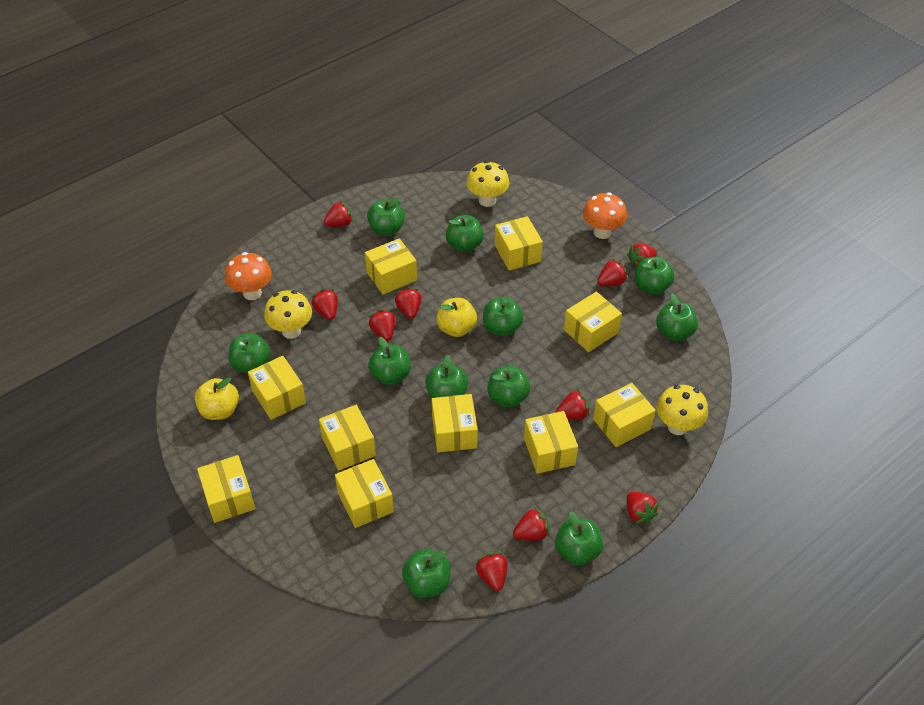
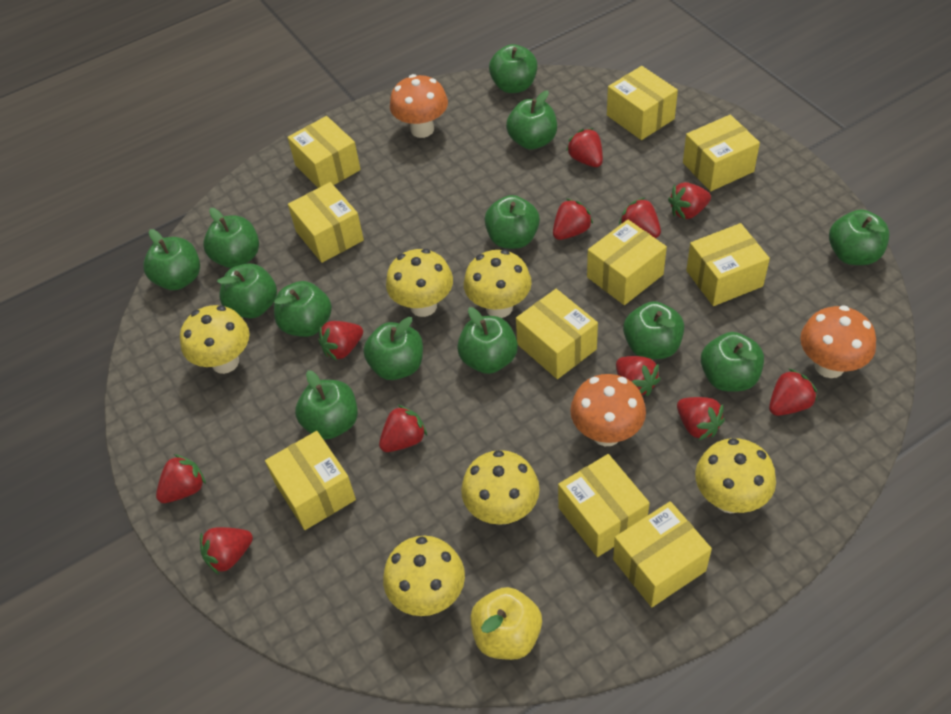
green apple: 11 -> 13
orange mushroom: 2 -> 3
red strawberry: 10 -> 11
yellow apple: 2 -> 1
yellow mushroom: 3 -> 6

